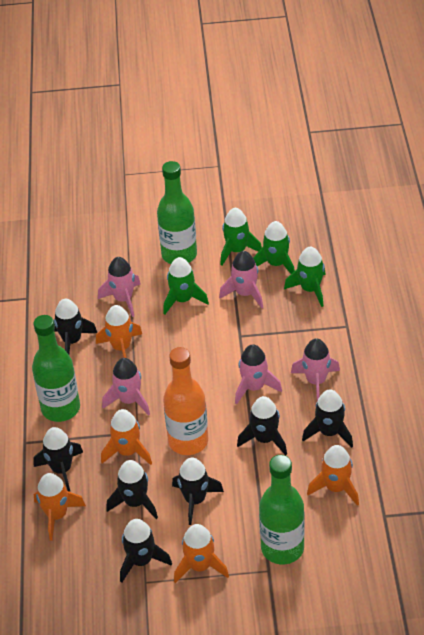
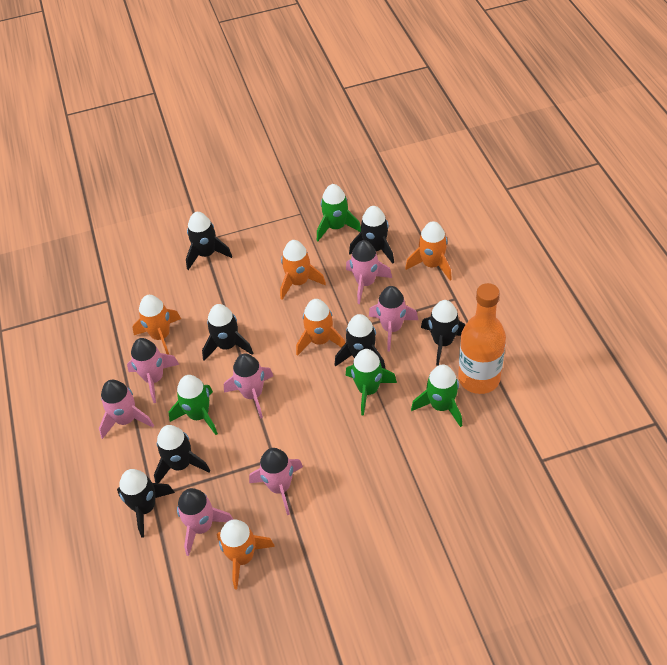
green bottle: 3 -> 0
pink rocket: 5 -> 7

